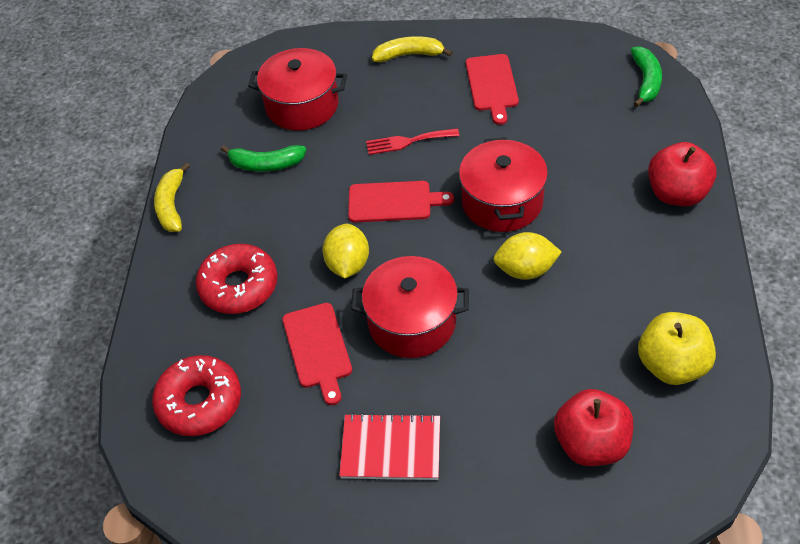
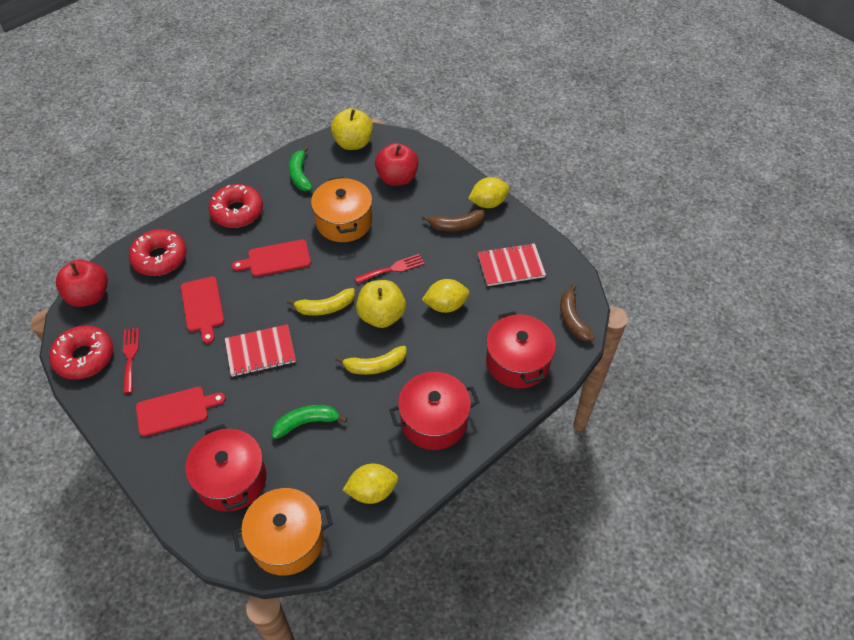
brown banana: 0 -> 2
orange pot: 0 -> 2
red donut: 2 -> 3
red fork: 1 -> 2
red notebook: 1 -> 2
yellow apple: 1 -> 2
yellow lemon: 2 -> 3

